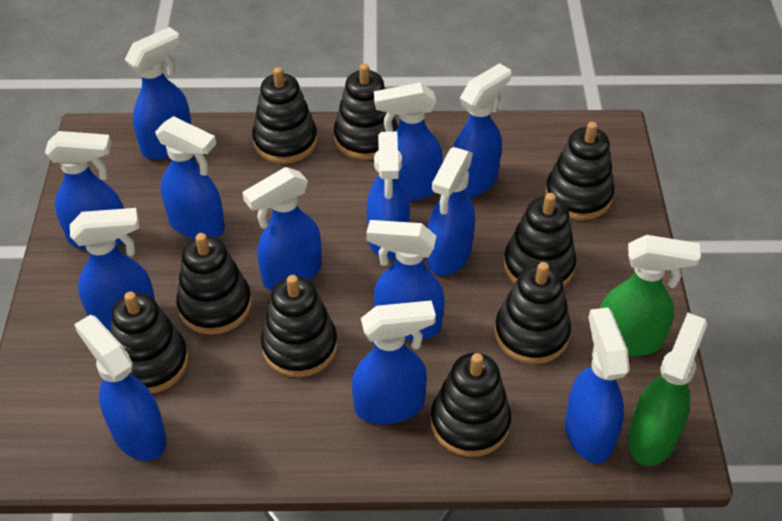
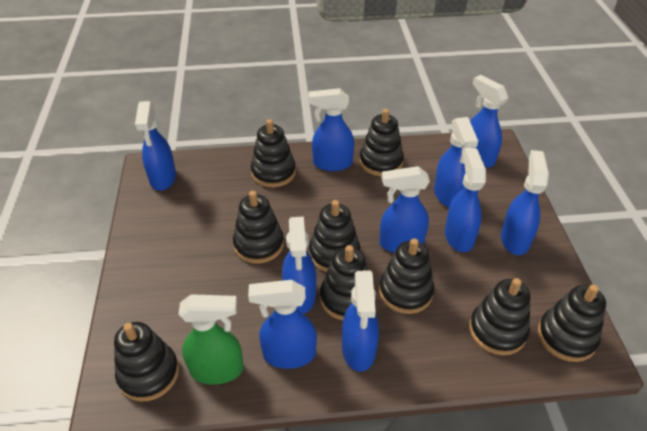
blue spray bottle: 13 -> 10
green spray bottle: 2 -> 1

